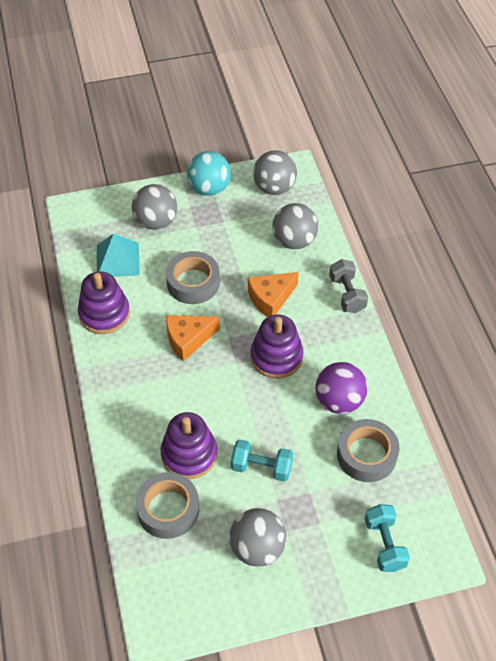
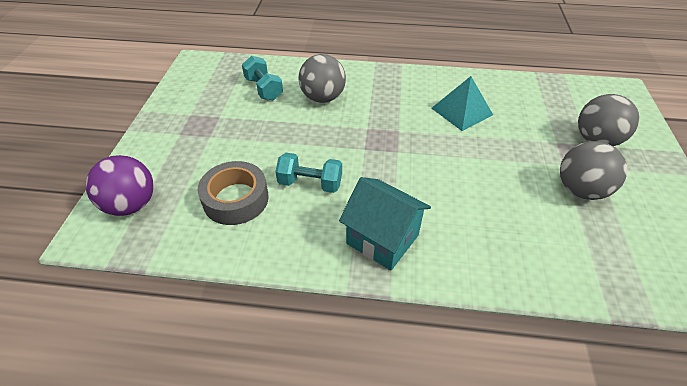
grey ball: 4 -> 3
grey dumbbell: 1 -> 0
grey tape: 3 -> 1
orange cheese: 2 -> 0
purple stacking toy: 3 -> 0
turquoise ball: 1 -> 0
turquoise house: 0 -> 1

